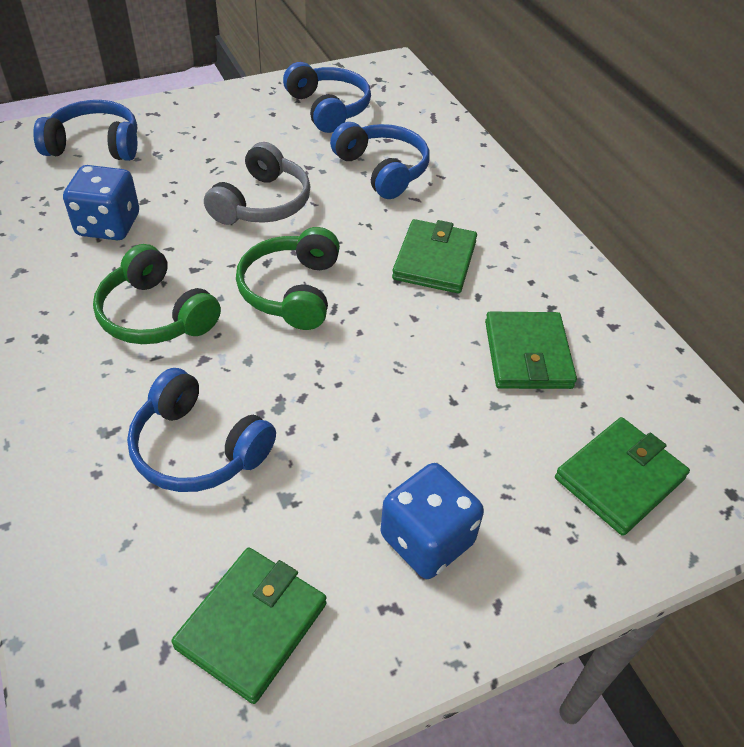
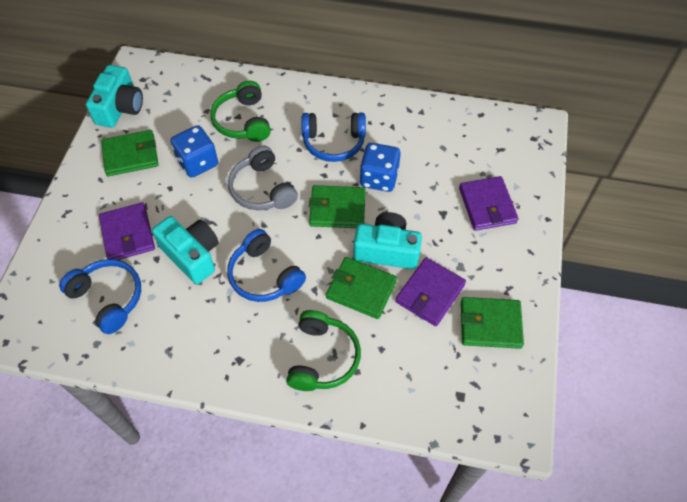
blue headphones: 4 -> 3
purple wallet: 0 -> 3
turquoise camera: 0 -> 3

